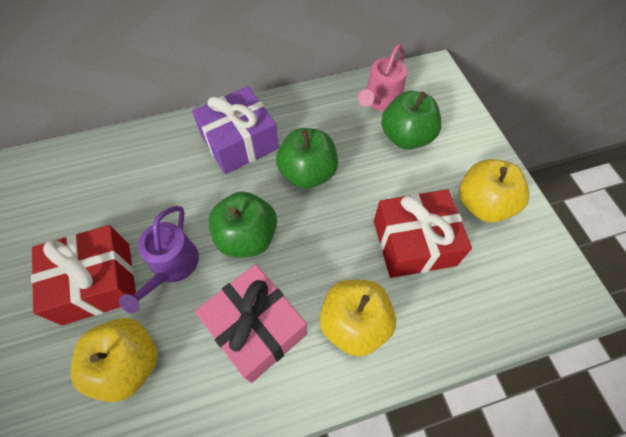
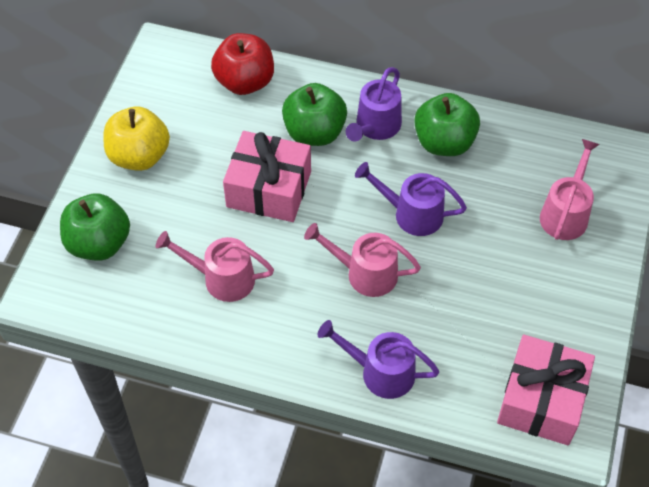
pink gift: 1 -> 2
pink watering can: 1 -> 3
purple gift: 1 -> 0
purple watering can: 1 -> 3
red apple: 0 -> 1
red gift: 2 -> 0
yellow apple: 3 -> 1

